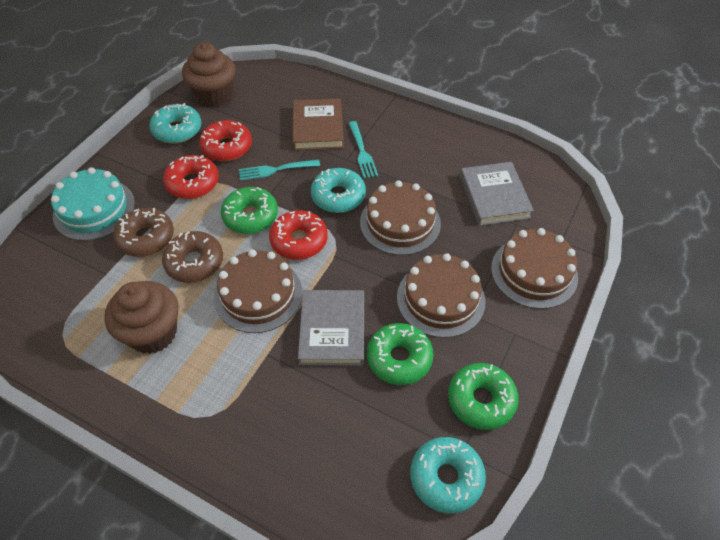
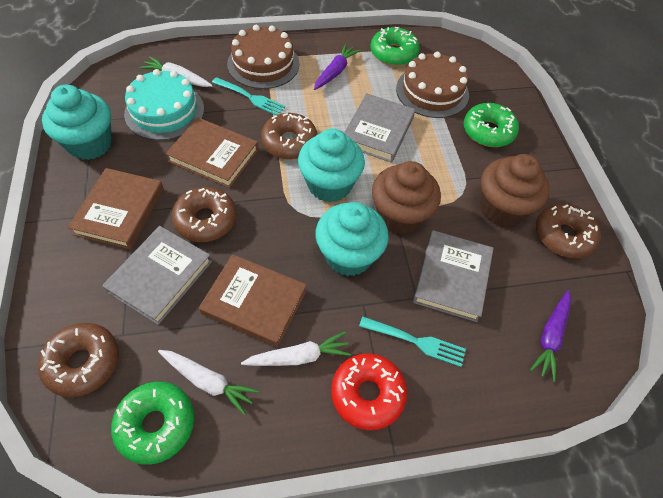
brown book: 1 -> 3
brown cake: 4 -> 2
brown donut: 2 -> 4
grey book: 2 -> 3
purple carrot: 0 -> 2
red donut: 3 -> 1
turquoise cupcake: 0 -> 3
turquoise donut: 3 -> 0
white carrot: 0 -> 3

